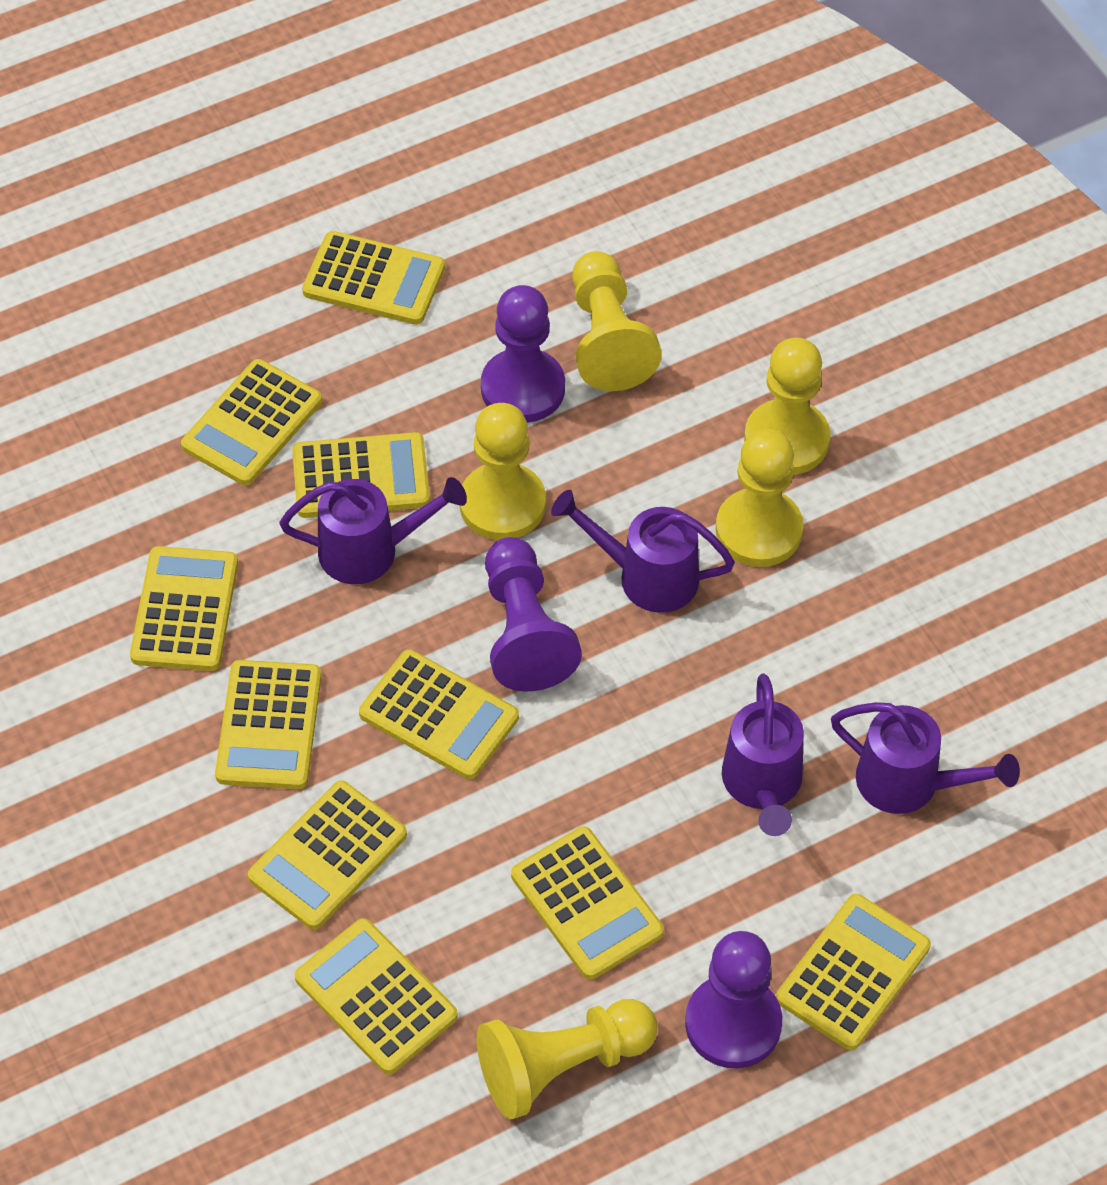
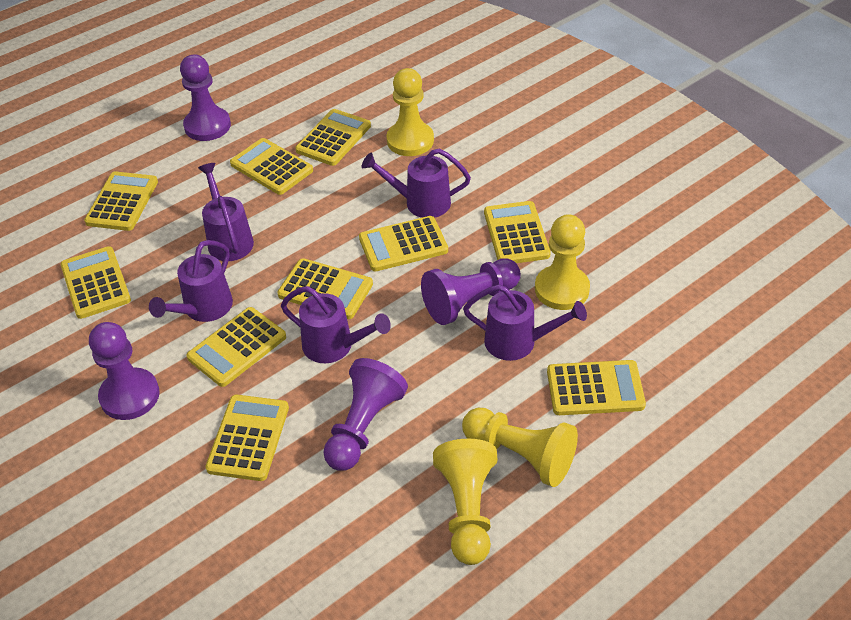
purple pawn: 3 -> 4
purple watering can: 4 -> 5
yellow pawn: 5 -> 4

